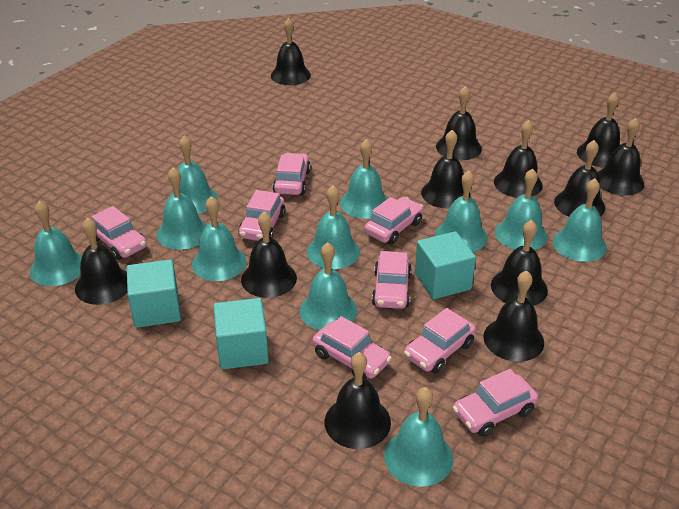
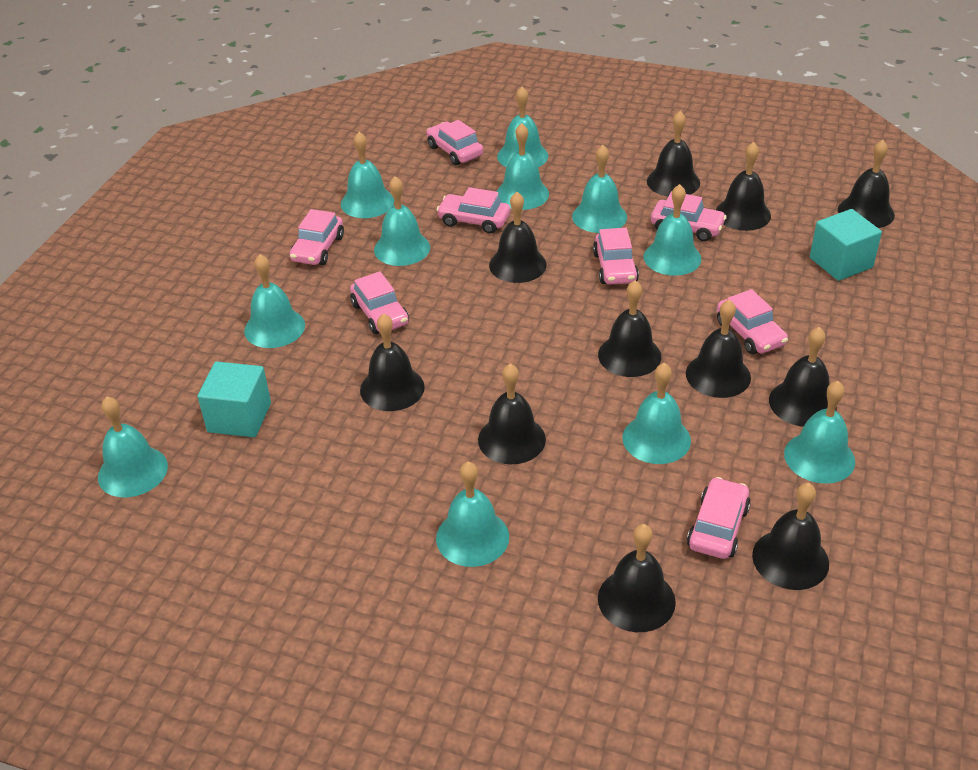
black bell: 12 -> 11
turquoise cube: 3 -> 2

